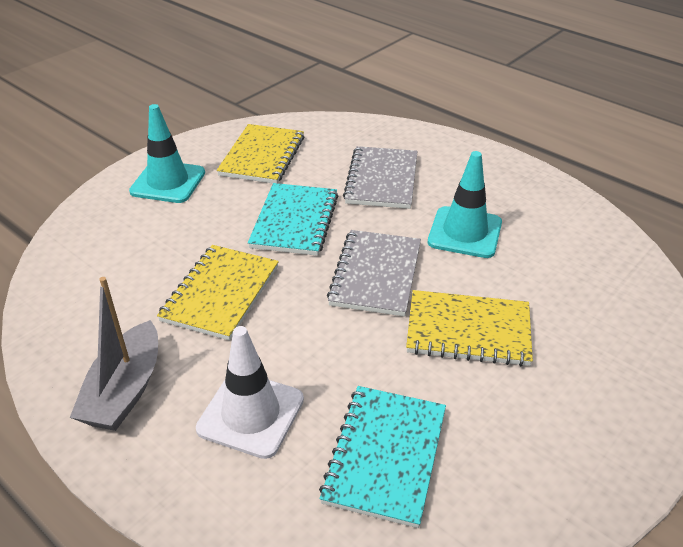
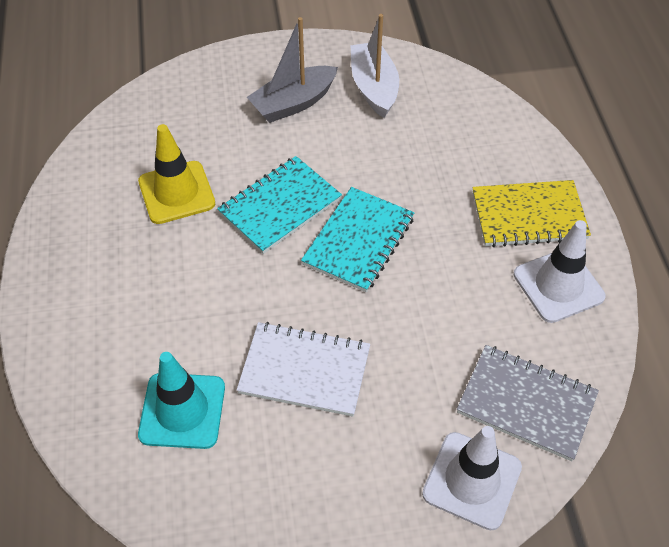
grey notebook: 2 -> 1
turquoise traffic cone: 2 -> 1
white boat: 0 -> 1
white notebook: 0 -> 1
white traffic cone: 1 -> 2
yellow notebook: 3 -> 1
yellow traffic cone: 0 -> 1

